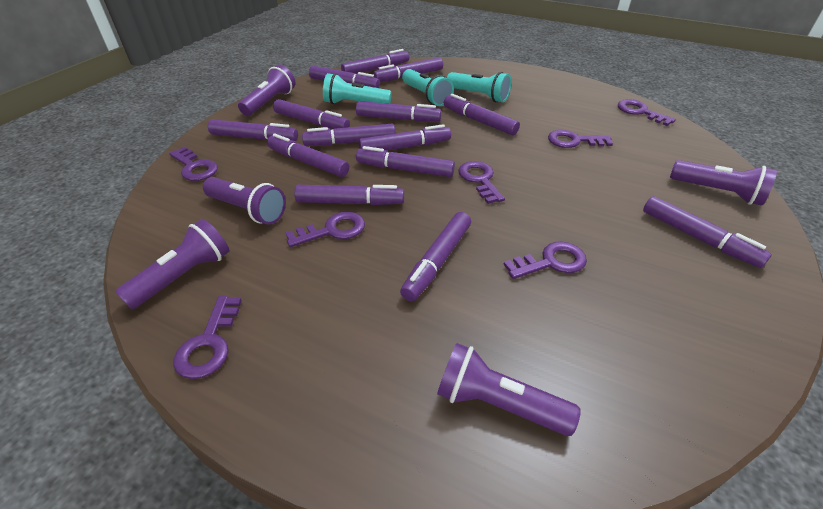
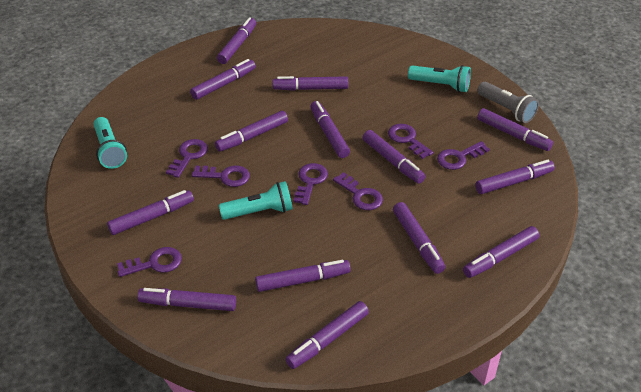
grey flashlight: 0 -> 1
purple flashlight: 5 -> 0

